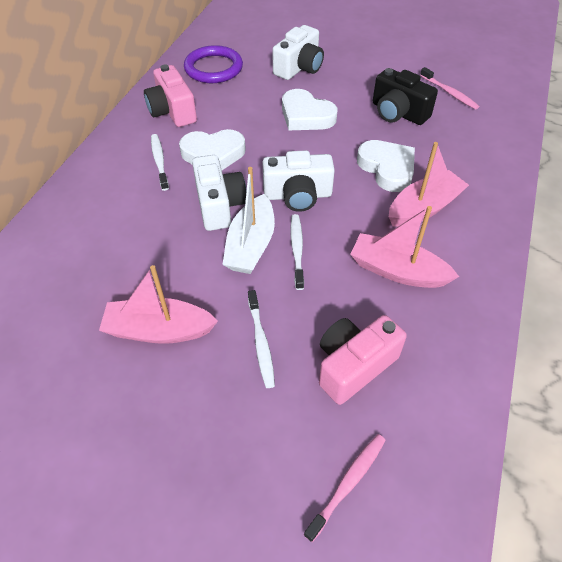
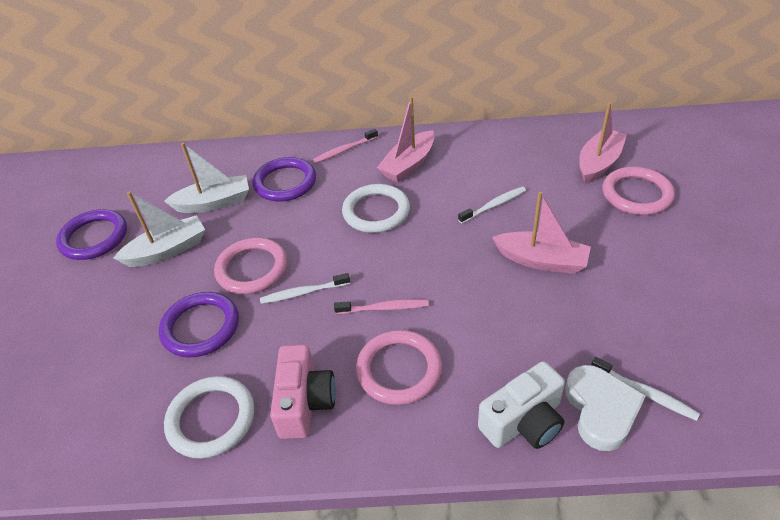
black camera: 1 -> 0
pink camera: 2 -> 1
pink ring: 0 -> 3
purple ring: 1 -> 3
white boat: 1 -> 2
white camera: 3 -> 1
white heart: 3 -> 1
white ring: 0 -> 2

